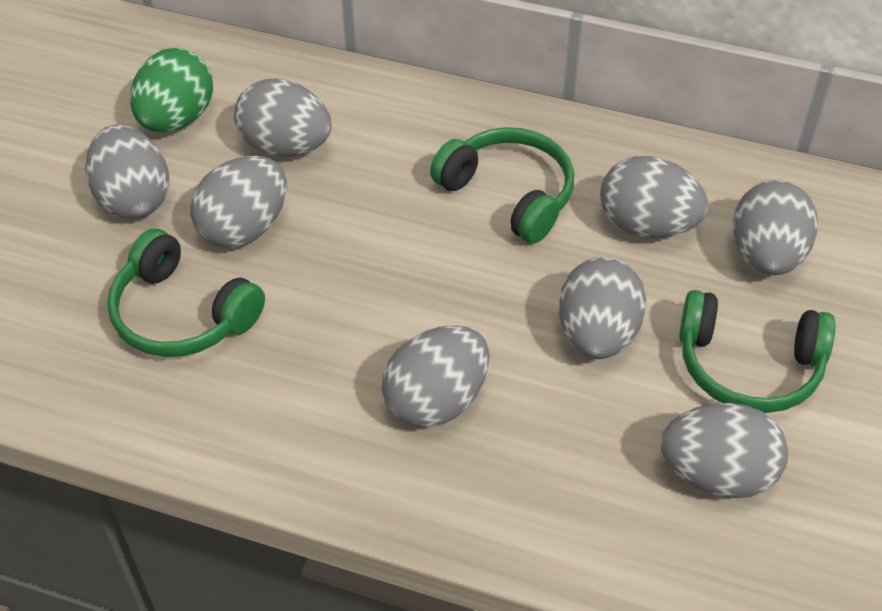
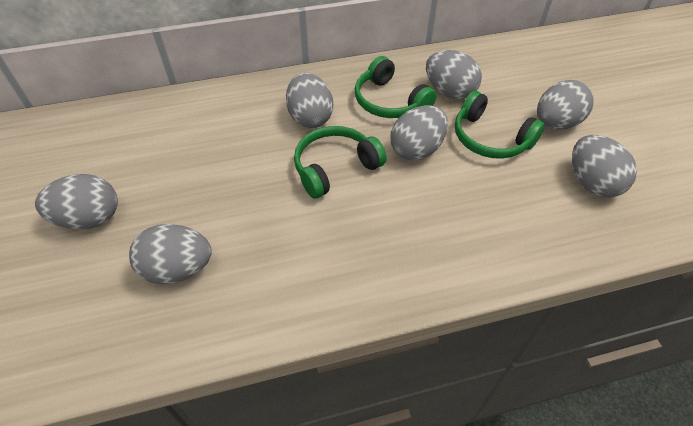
green egg: 1 -> 0
grey egg: 8 -> 7

